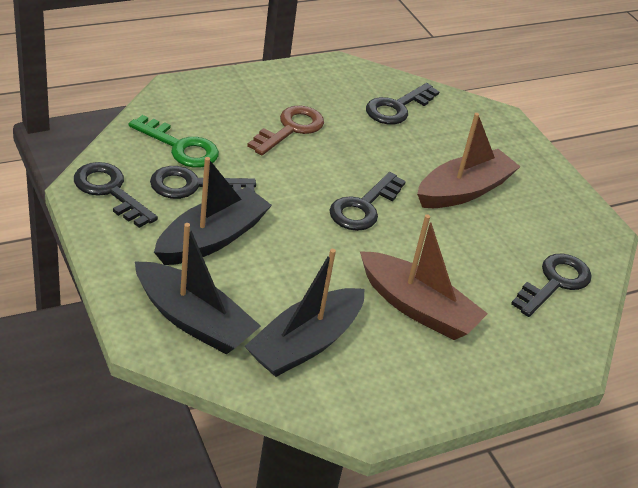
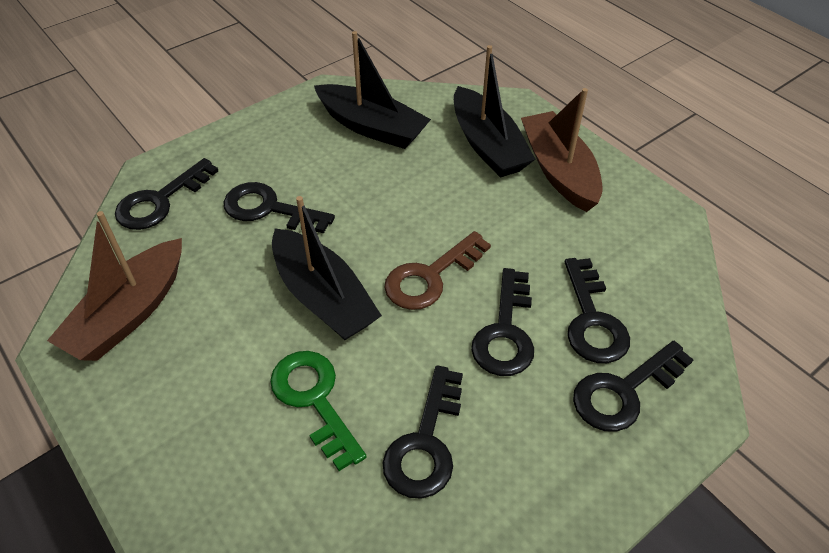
black key: 5 -> 6

